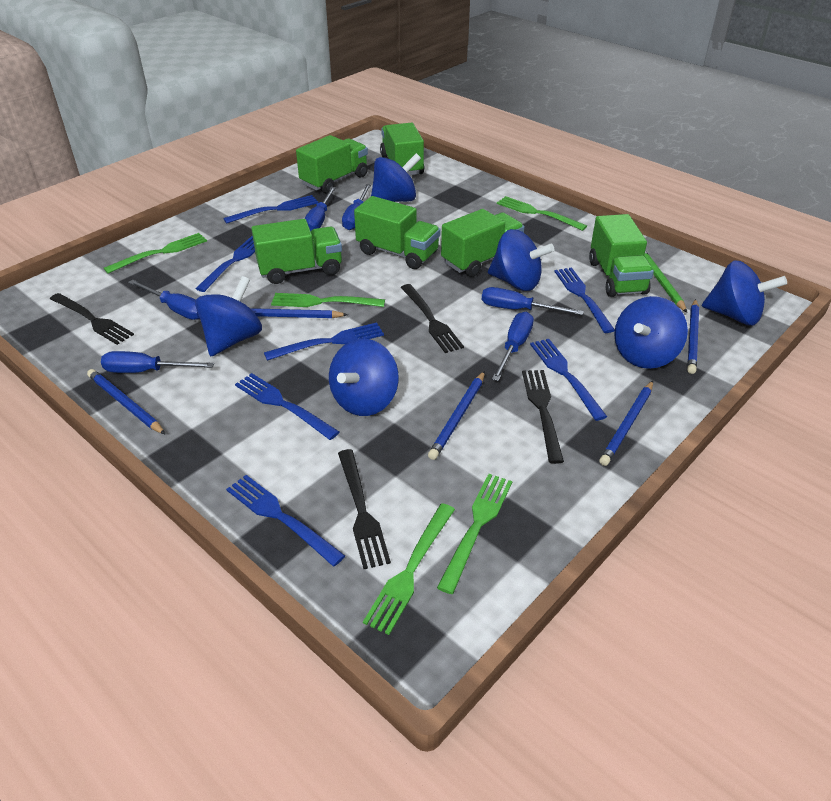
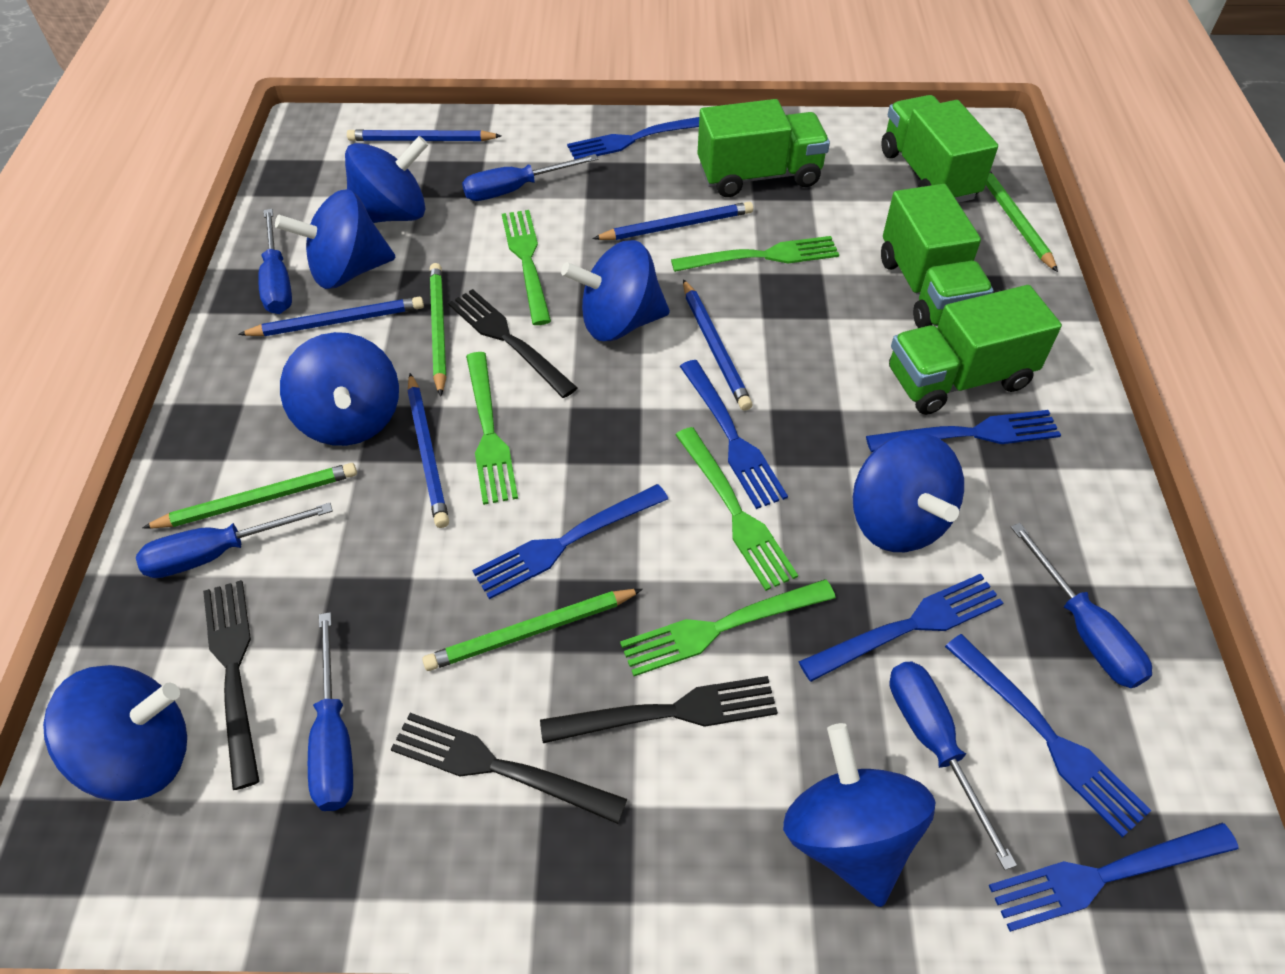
blue spinning top: 6 -> 7
green pencil: 1 -> 4
green truck: 6 -> 4

